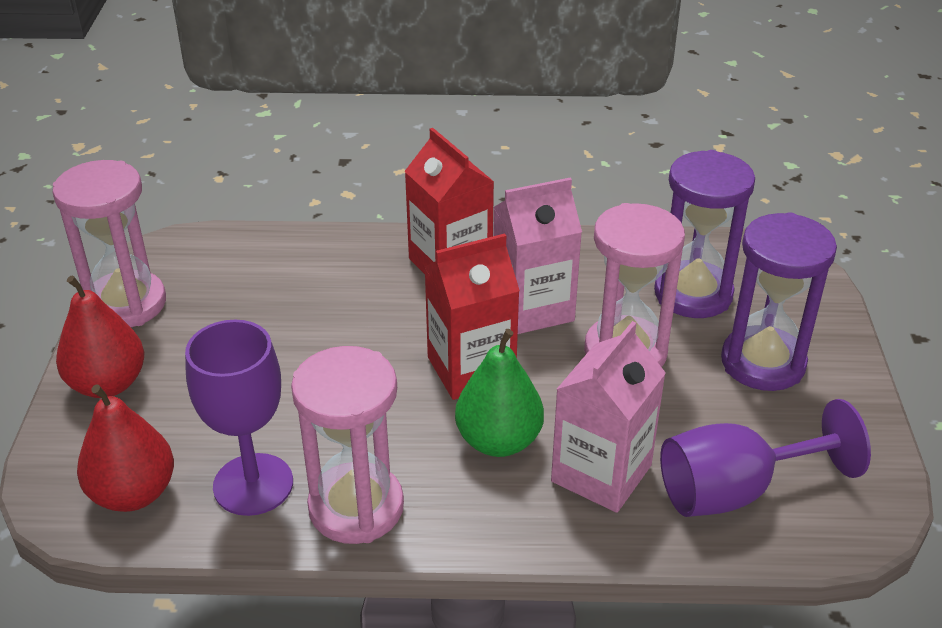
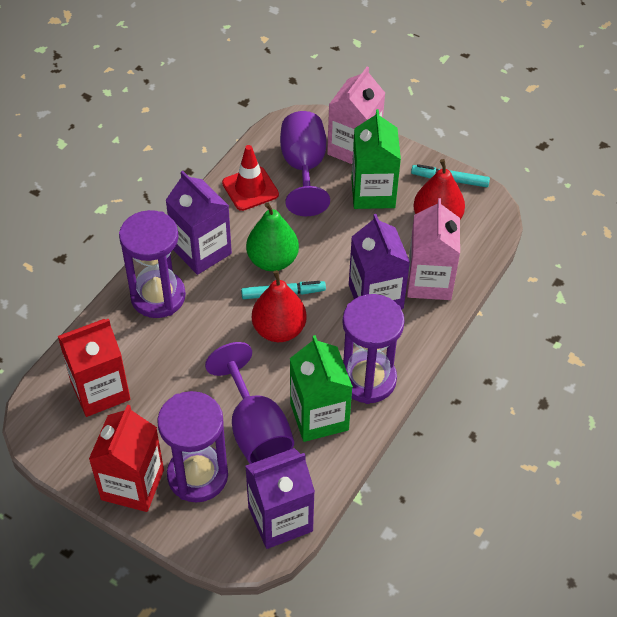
green carton: 0 -> 2
pink hourglass: 3 -> 0
purple carton: 0 -> 3
purple hourglass: 2 -> 3
red traffic cone: 0 -> 1
turquoise marker: 0 -> 2

